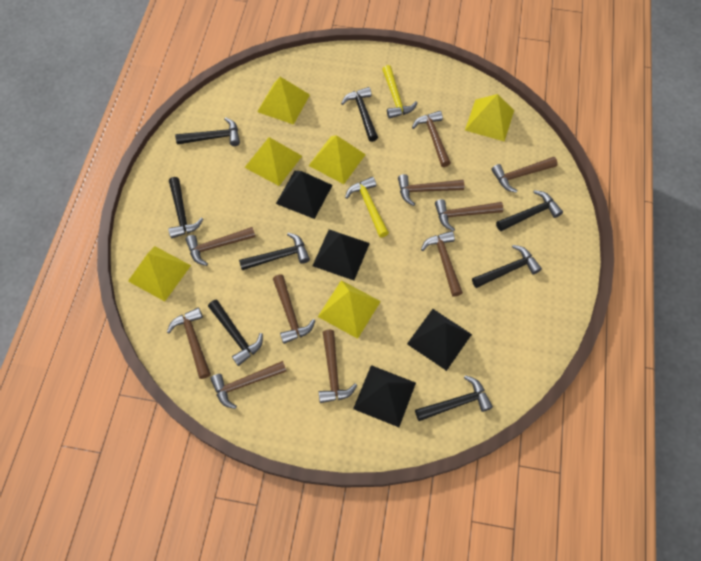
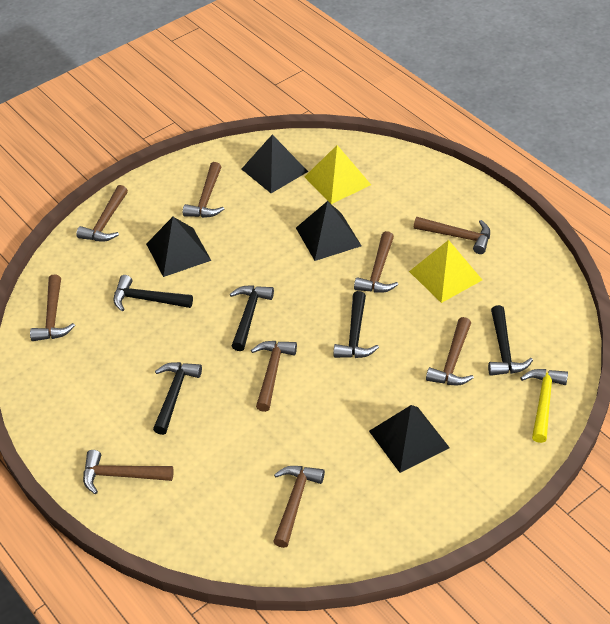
black hammer: 8 -> 5
brown hammer: 10 -> 9
yellow hammer: 2 -> 1
yellow pyramid: 6 -> 2

